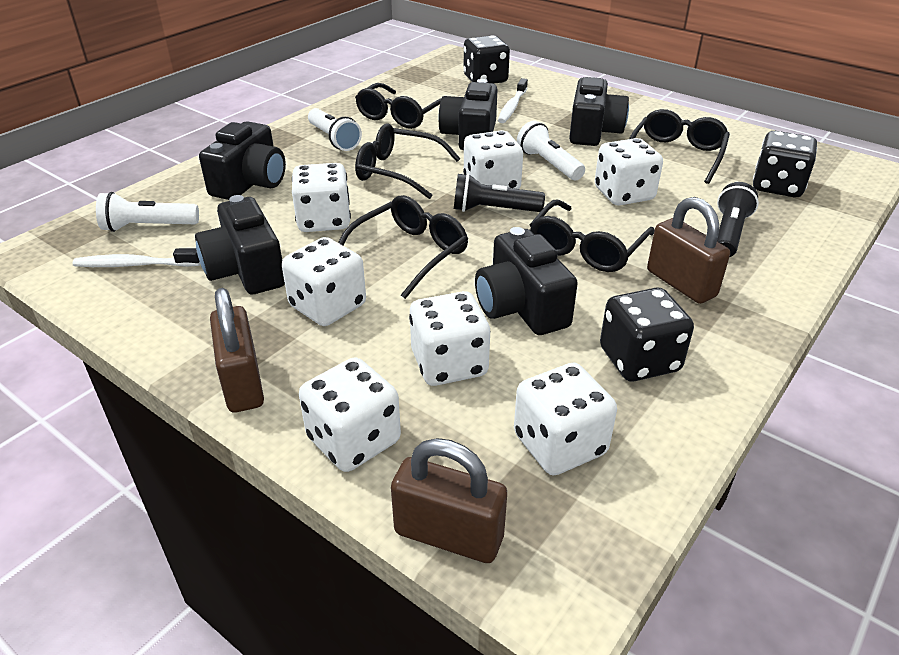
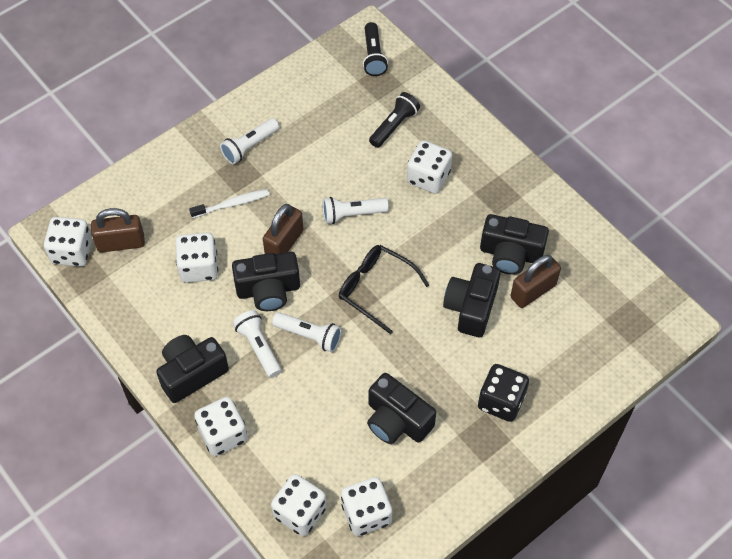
black dice: 3 -> 1
black glasses: 5 -> 1
white dice: 7 -> 6
white flashlight: 3 -> 4
white toothbrush: 2 -> 1

